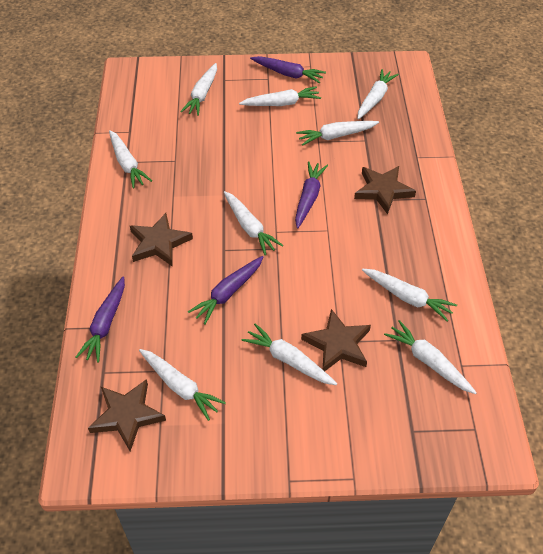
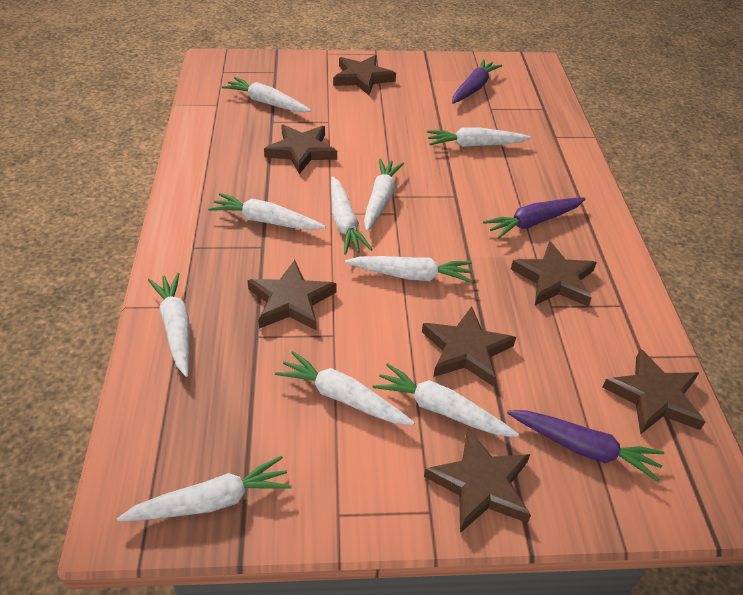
brown star: 4 -> 7
purple carrot: 4 -> 3

